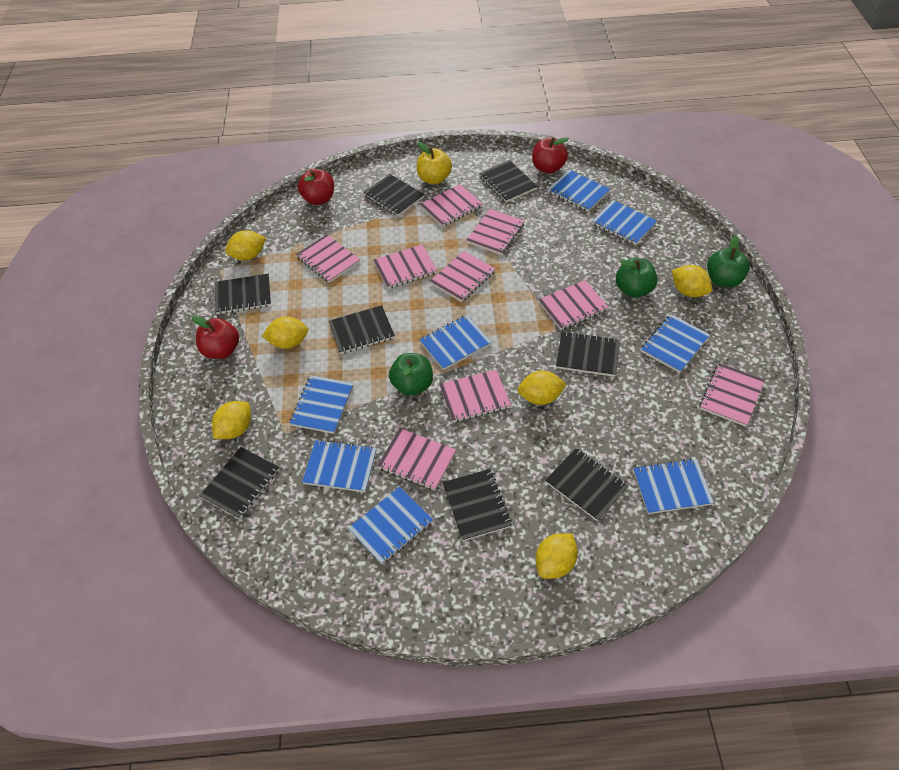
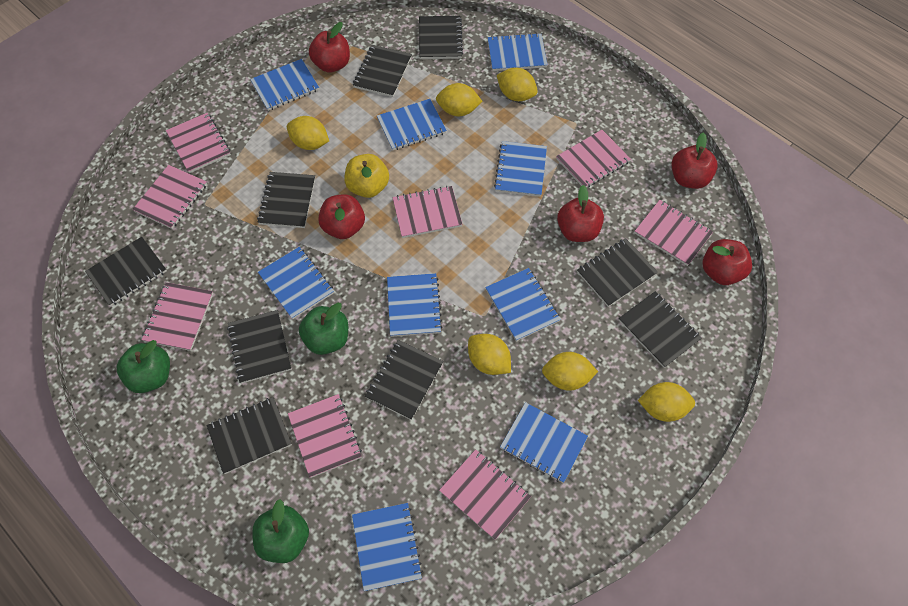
black notebook: 8 -> 9
blue notebook: 8 -> 9
pink notebook: 9 -> 8
red apple: 3 -> 5

